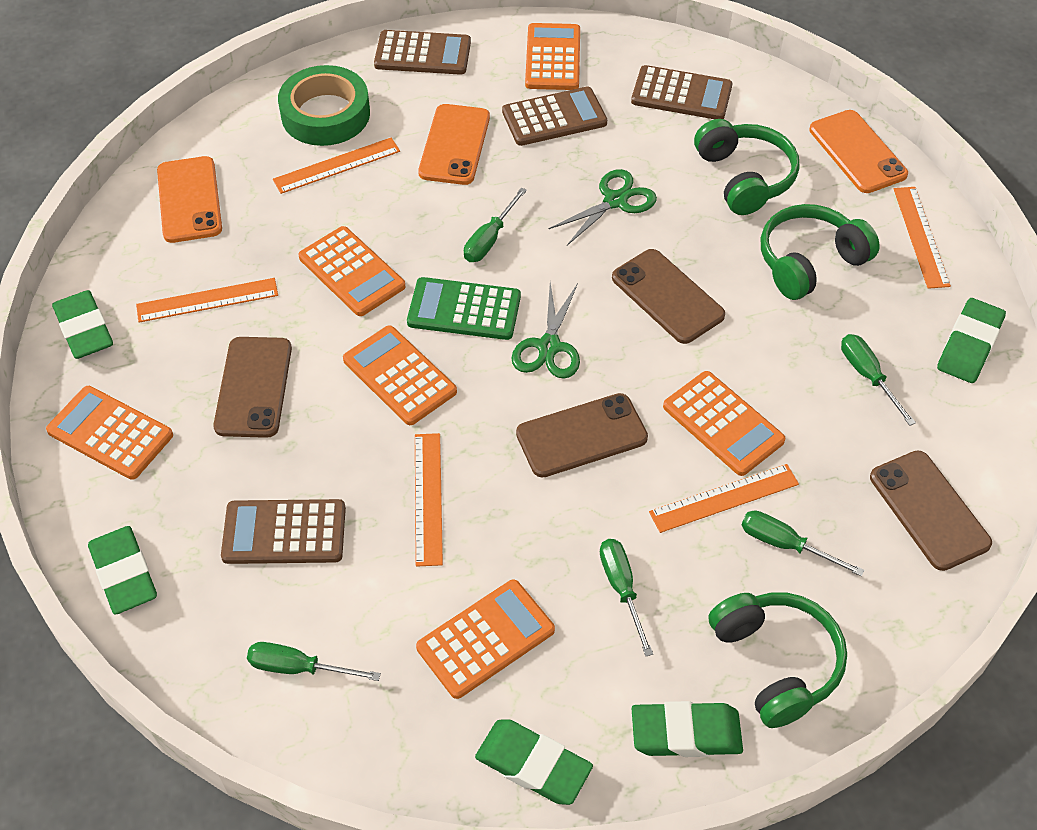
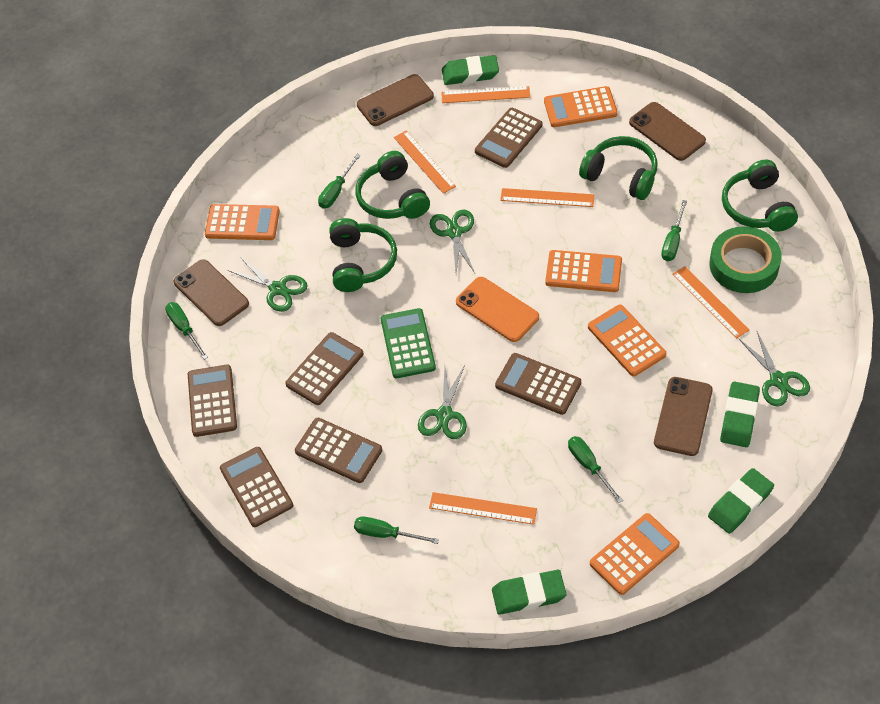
brown calculator: 4 -> 6
green eraser: 5 -> 4
green headphones: 3 -> 4
green scissors: 2 -> 4
orange calculator: 6 -> 5
orange phone: 3 -> 1

